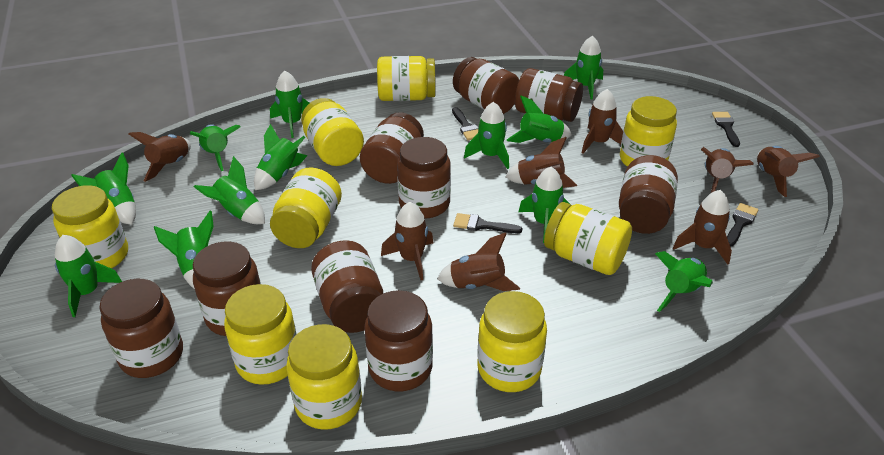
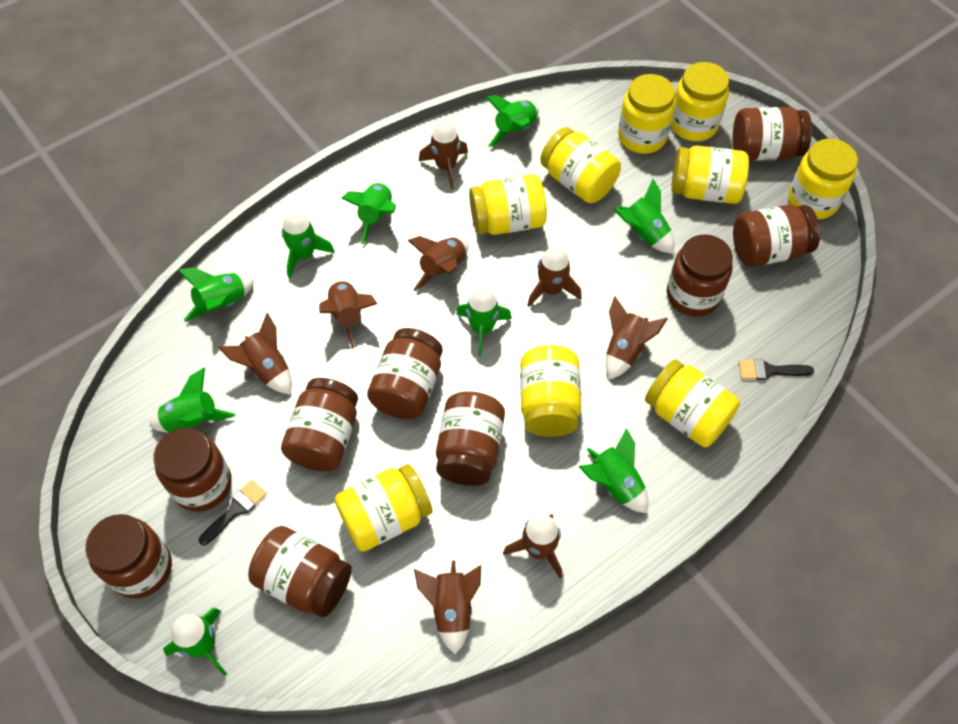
black brush: 4 -> 2
green rocket: 12 -> 9

